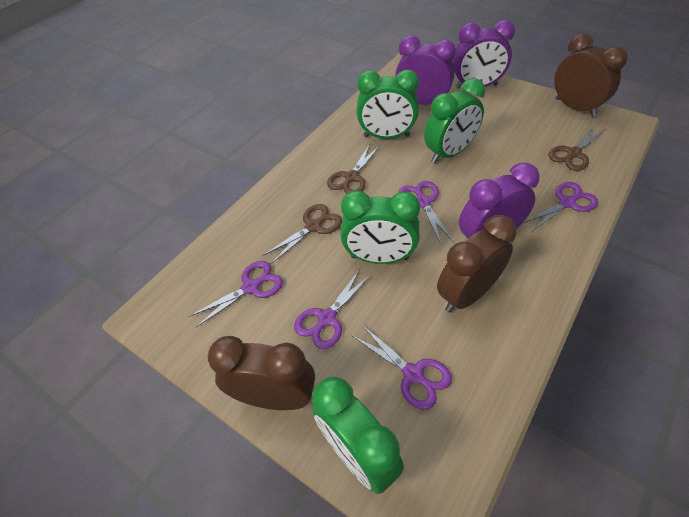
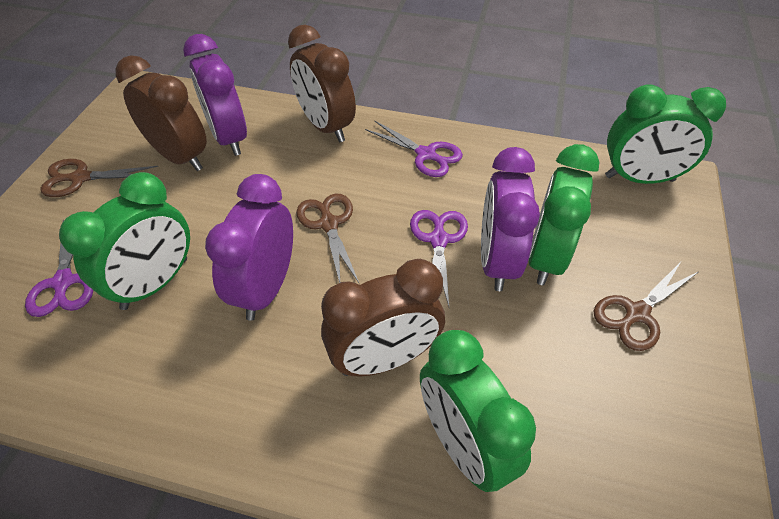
purple scissors: 5 -> 3

